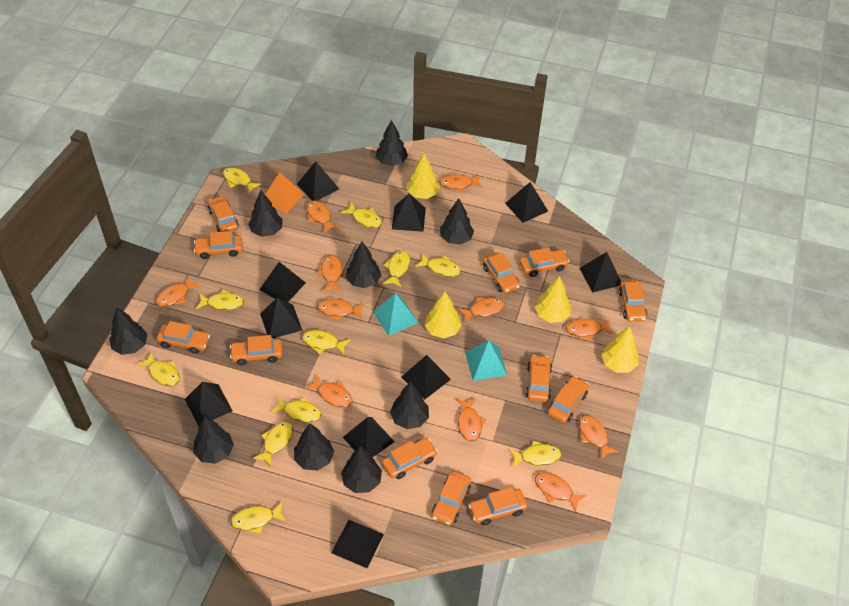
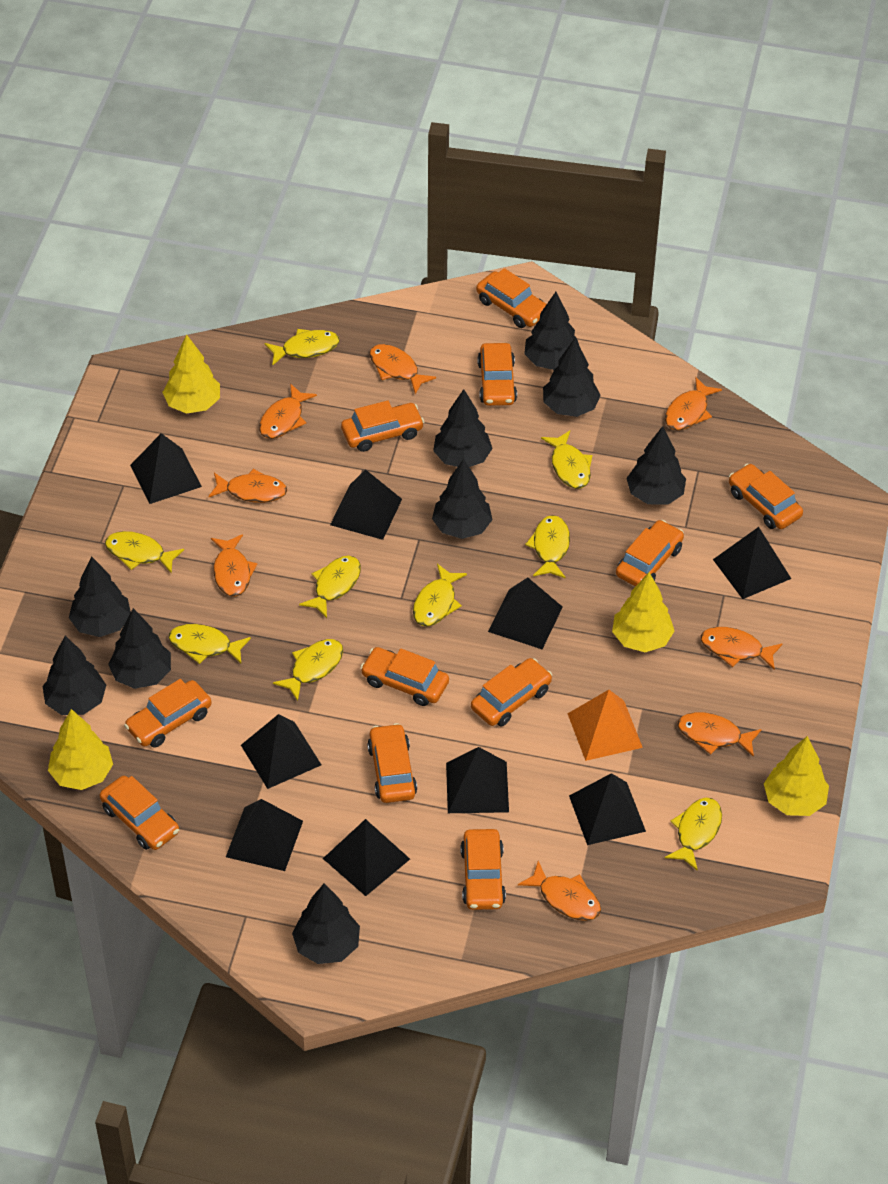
black pyramid: 10 -> 9
orange car: 12 -> 11
orange fish: 11 -> 8
turquoise pyramid: 2 -> 0
yellow fish: 11 -> 9

